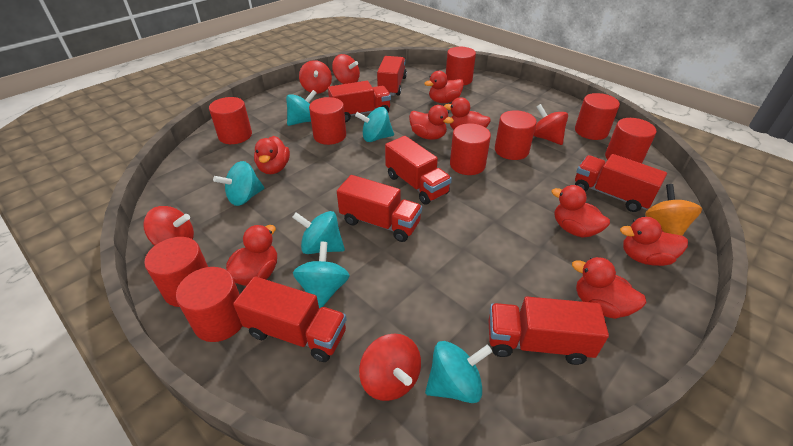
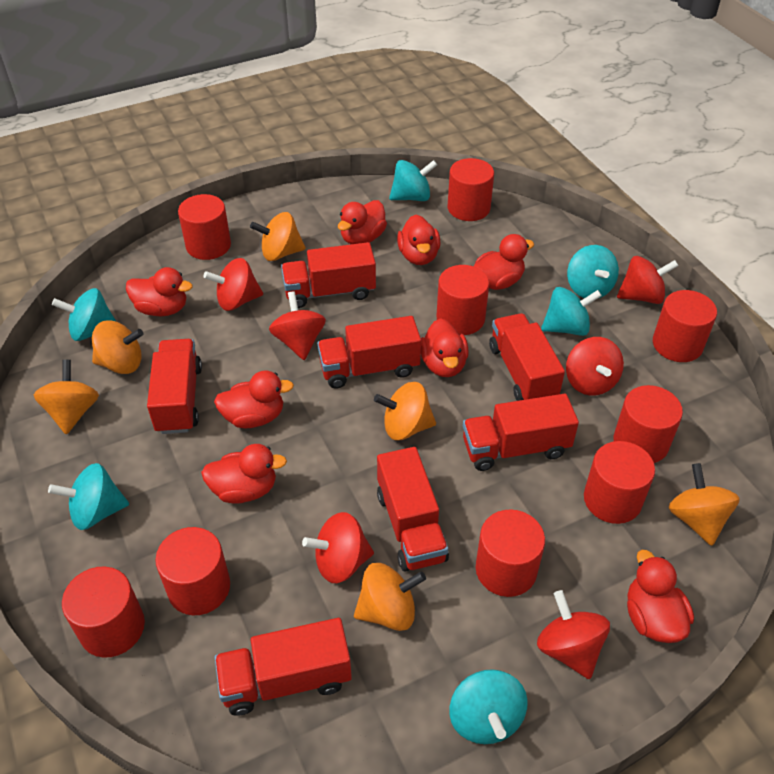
orange spinning top: 1 -> 6
red spinning top: 5 -> 6

